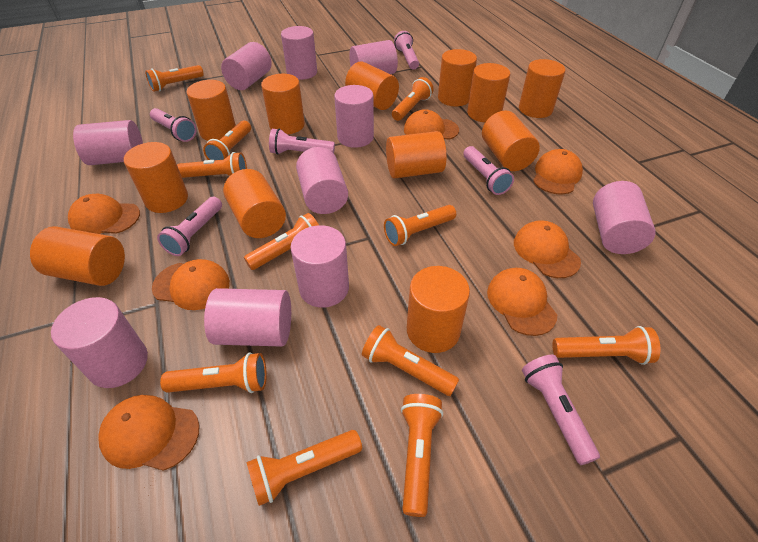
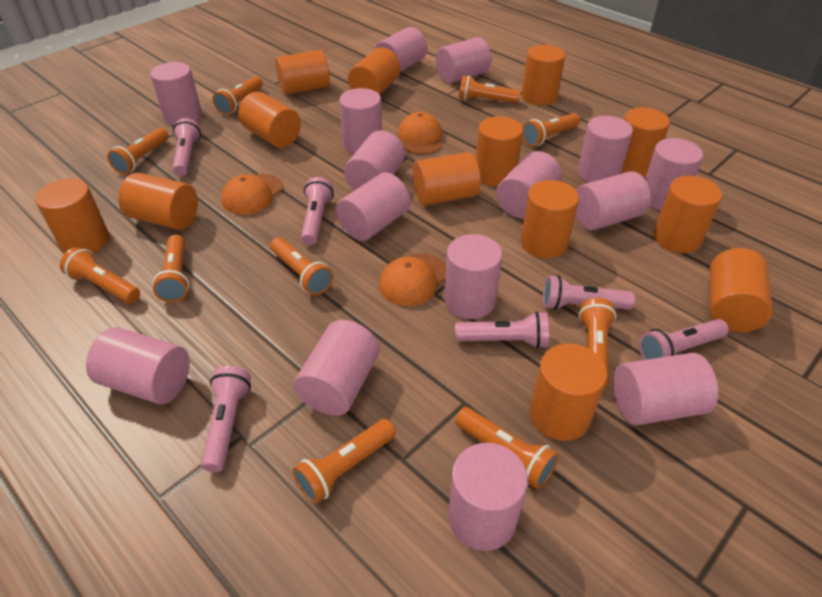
orange cap: 7 -> 3
orange cylinder: 12 -> 13
orange flashlight: 11 -> 10
pink cylinder: 10 -> 15

